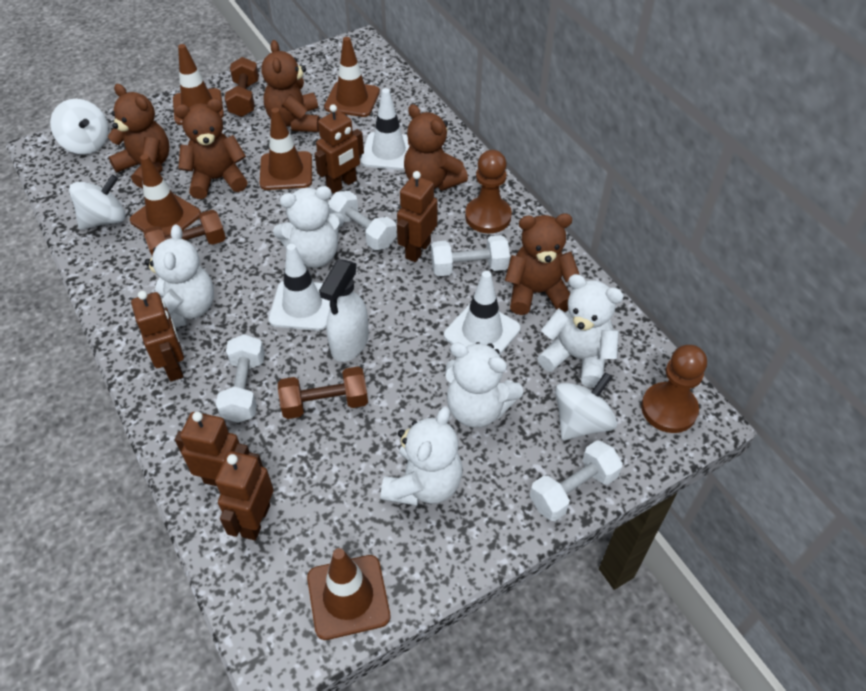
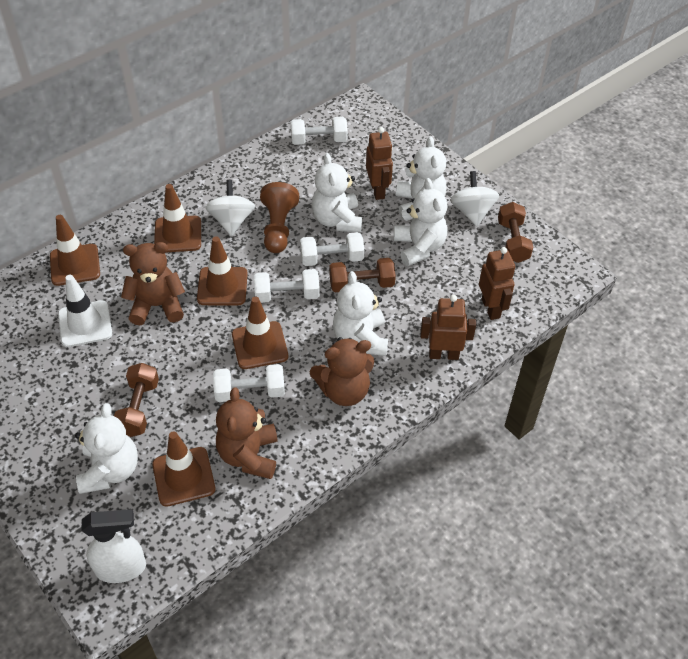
brown pawn: 2 -> 1
brown robot: 5 -> 3
brown teddy bear: 5 -> 3
white spinning top: 3 -> 2
white traffic cone: 3 -> 1

